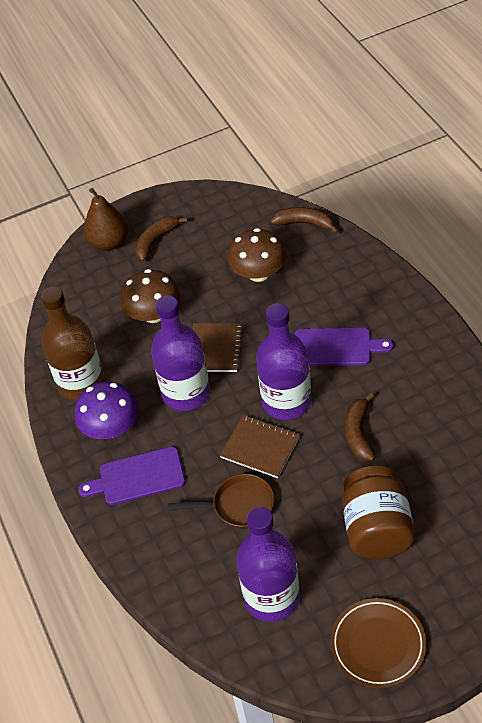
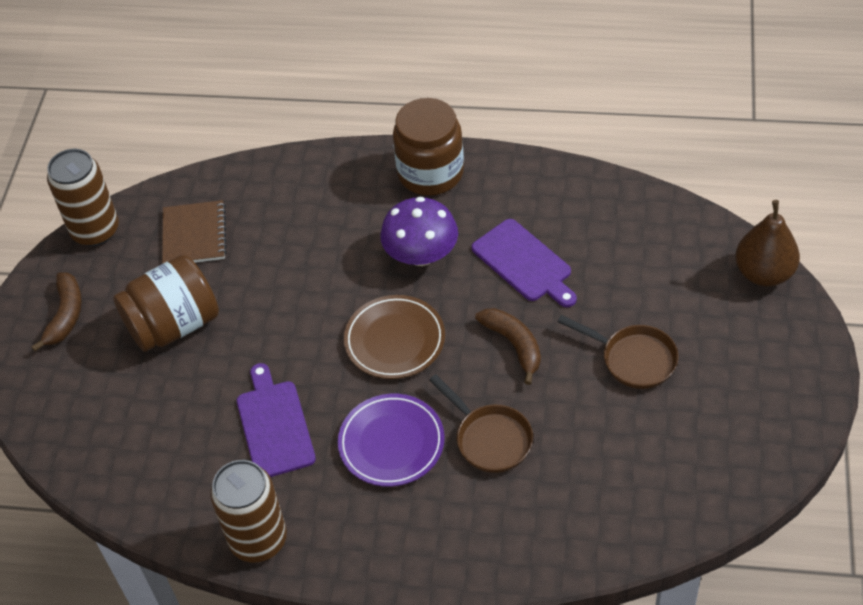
brown banana: 3 -> 2
brown bottle: 1 -> 0
brown can: 0 -> 2
brown jar: 1 -> 2
brown mushroom: 2 -> 0
brown notebook: 2 -> 1
brown pan: 1 -> 2
purple bottle: 3 -> 0
purple plate: 0 -> 1

